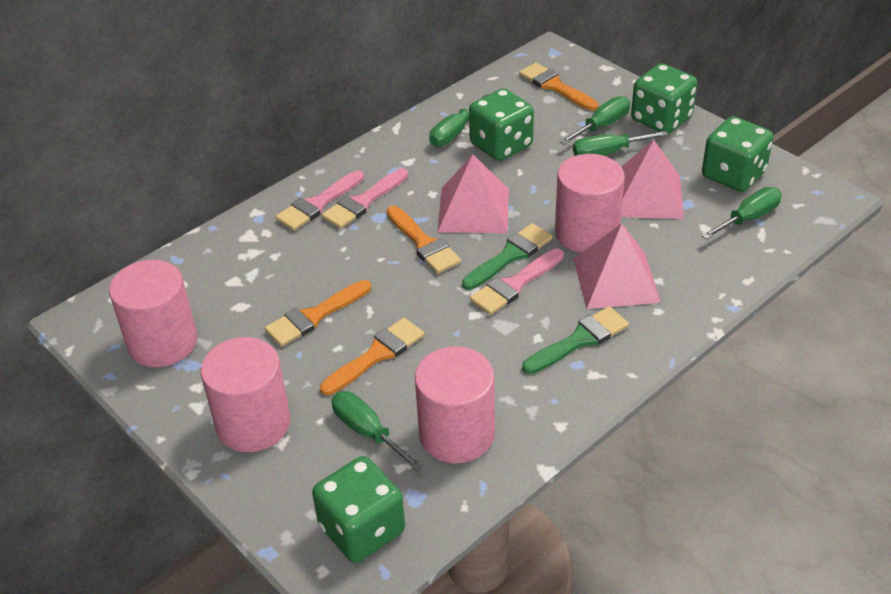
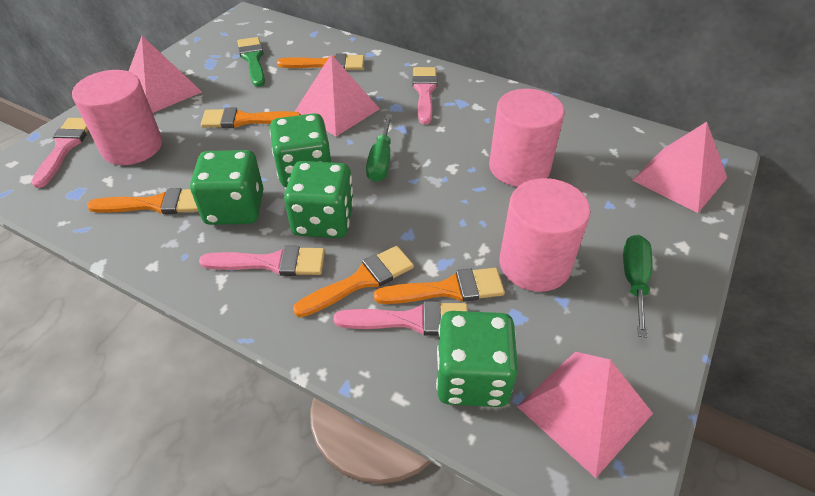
green brush: 2 -> 1
green screwdriver: 5 -> 2
orange brush: 4 -> 5
pink brush: 3 -> 4
pink cylinder: 4 -> 3
pink pyramid: 3 -> 4

